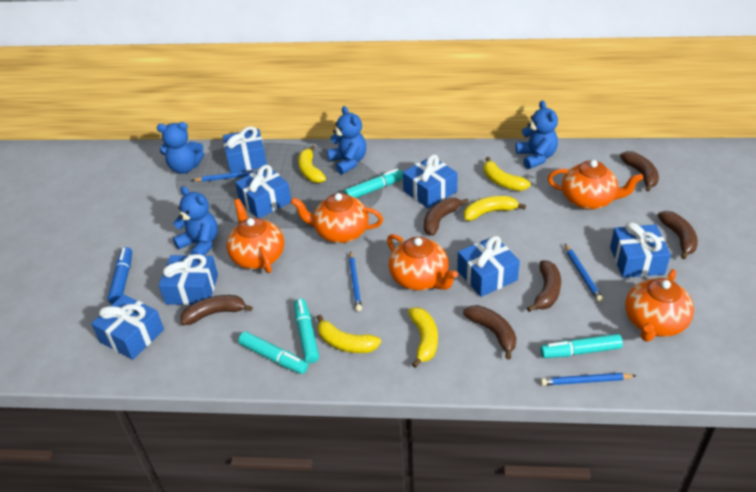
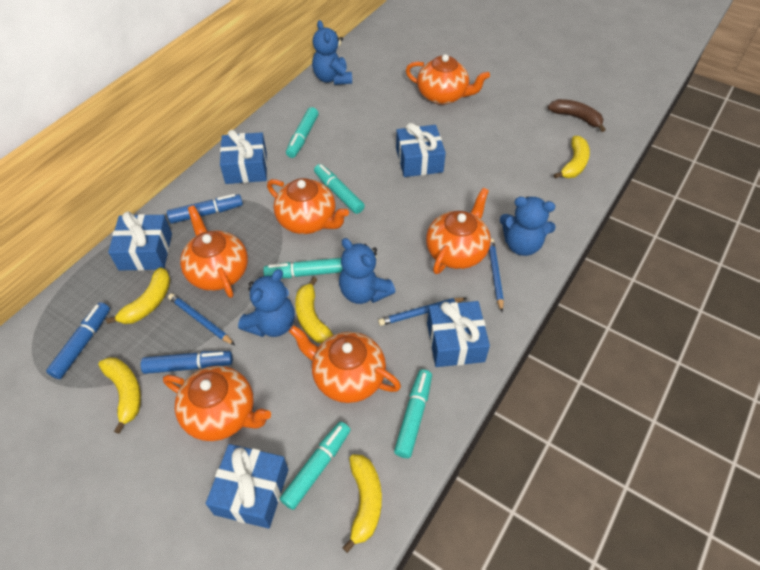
blue gift: 7 -> 5
blue marker: 1 -> 3
blue pencil: 4 -> 3
brown banana: 6 -> 1
orange teapot: 5 -> 6
turquoise marker: 4 -> 5

